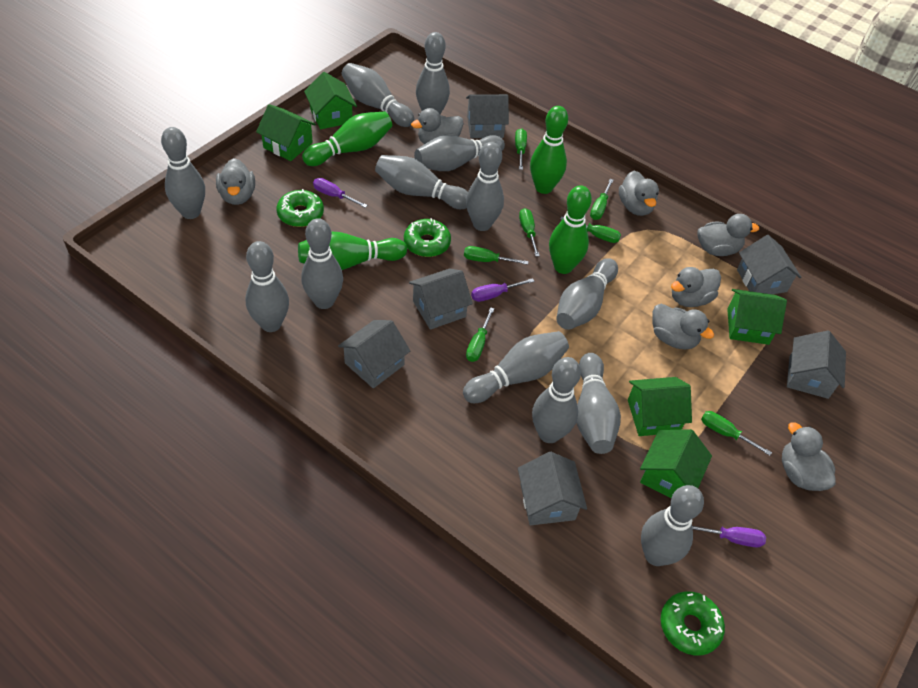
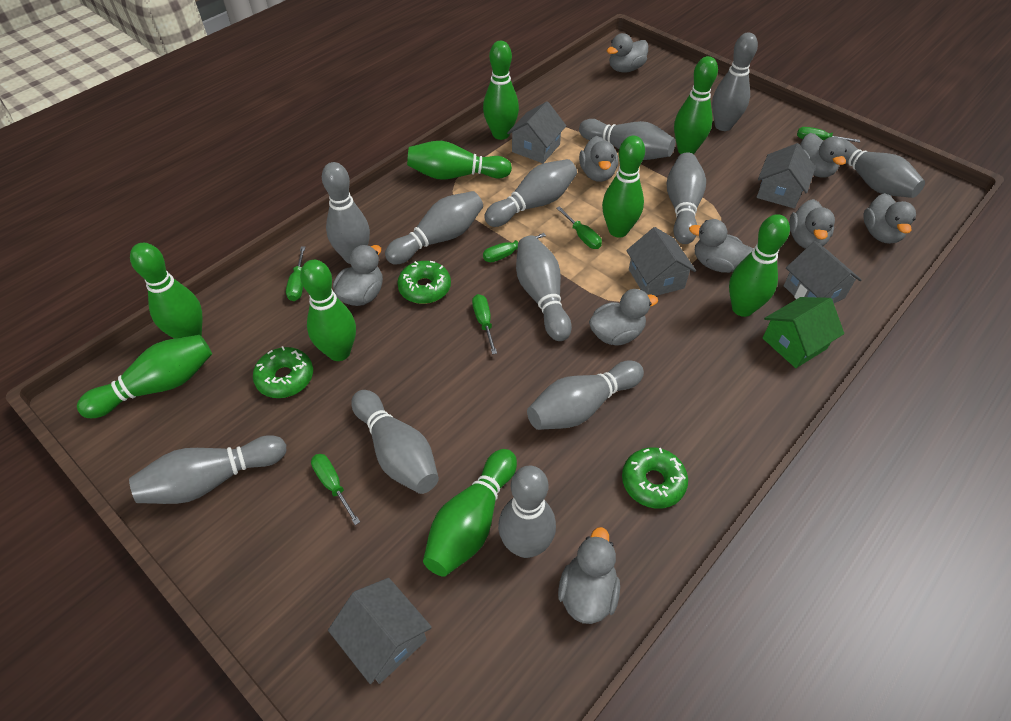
green bowling pin: 4 -> 9
green house: 5 -> 1
green screwdriver: 7 -> 6
grey bowling pin: 13 -> 12
grey duck: 7 -> 9
grey house: 6 -> 5
purple screwdriver: 3 -> 0

